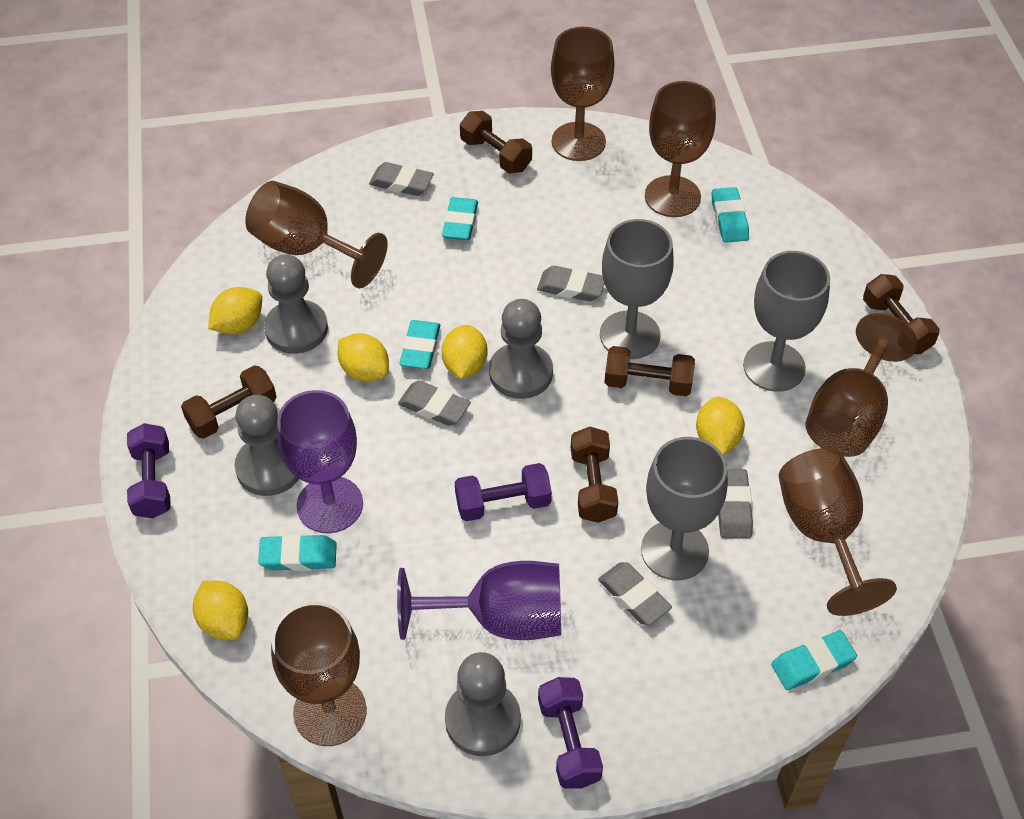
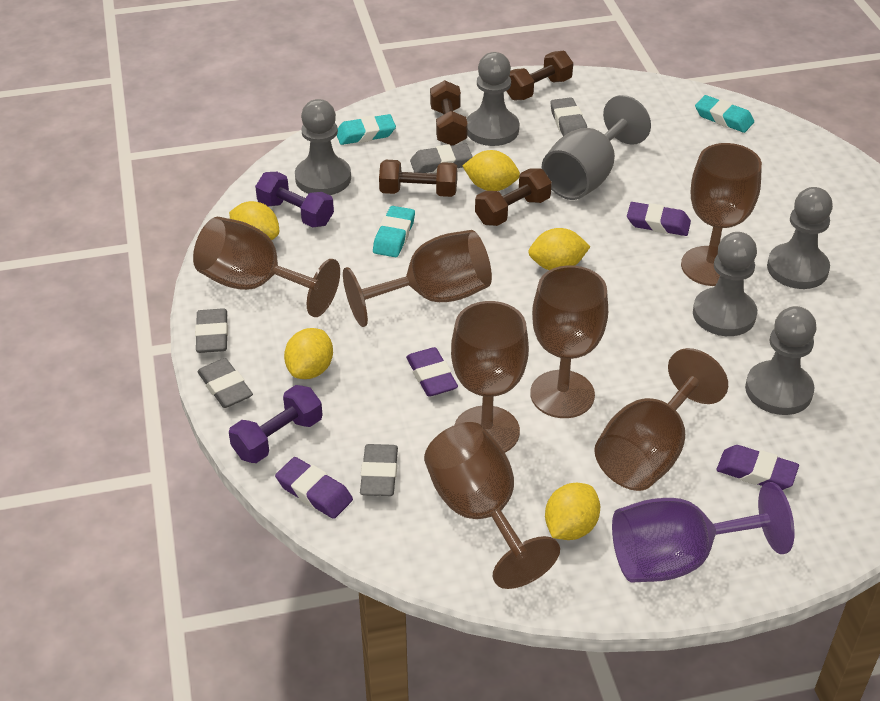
brown dumbbell: 5 -> 4
brown goblet: 6 -> 7
grey goblet: 3 -> 1
grey pawn: 4 -> 5
purple dumbbell: 3 -> 2
purple eraser: 0 -> 4
purple goblet: 2 -> 1
turquoise eraser: 5 -> 3

